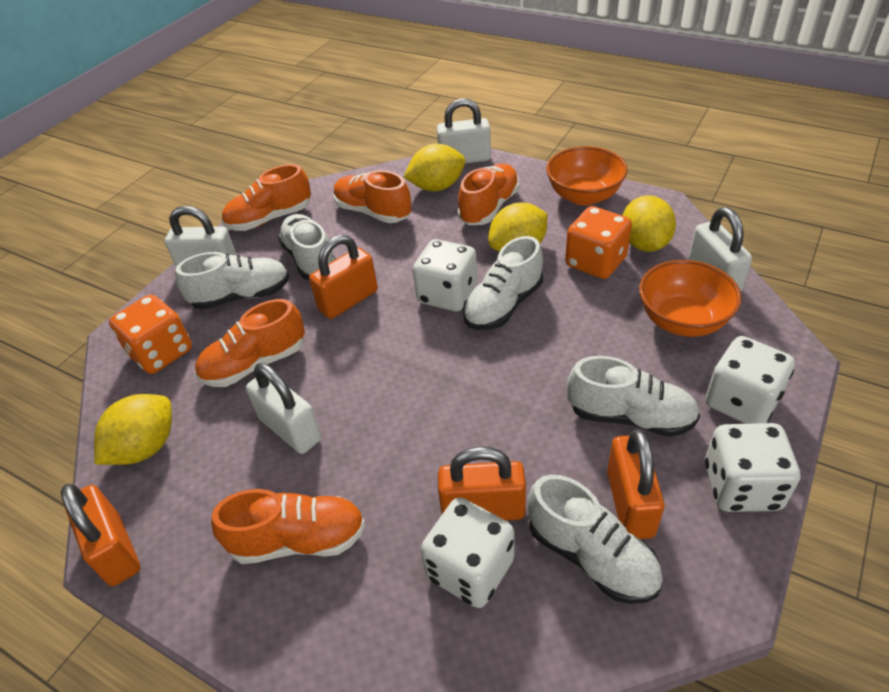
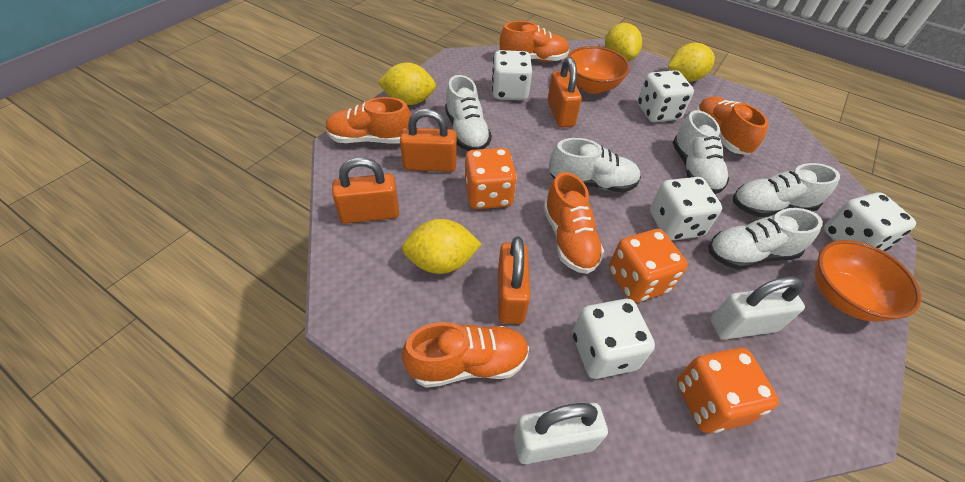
orange dice: 2 -> 3
white dice: 4 -> 5
white padlock: 4 -> 2

